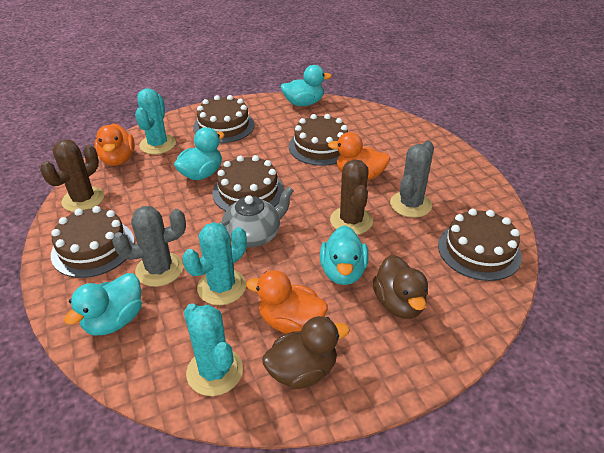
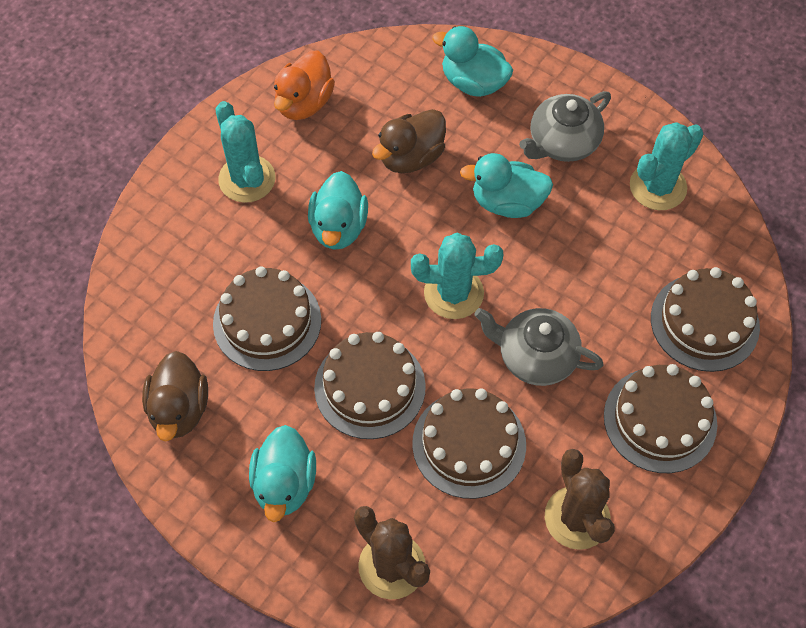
grey cactus: 2 -> 0
grey teapot: 1 -> 2
orange duck: 3 -> 1

